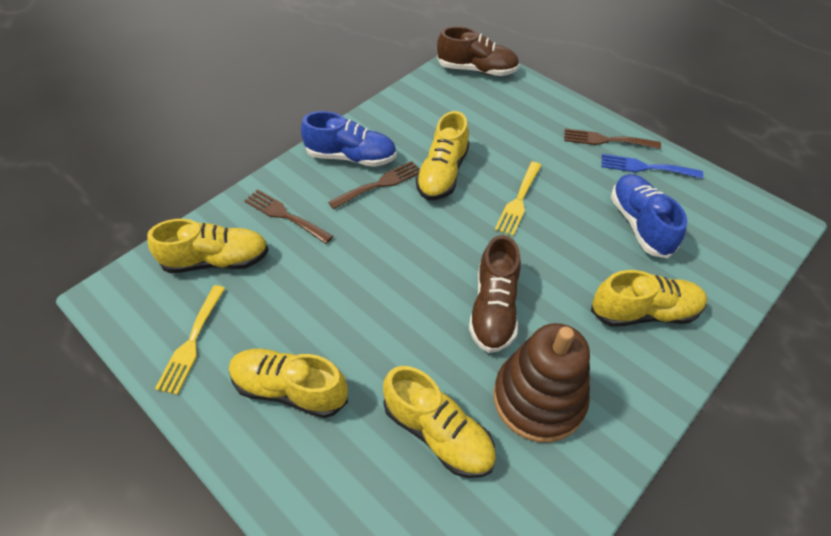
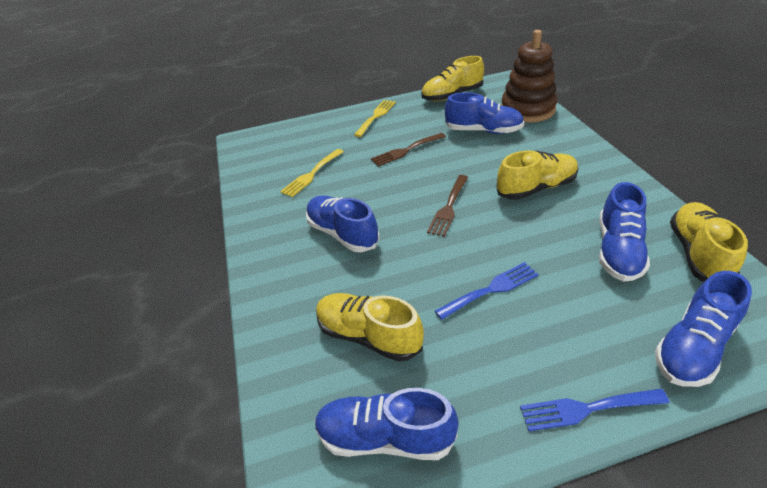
blue fork: 1 -> 2
blue shoe: 2 -> 5
brown fork: 3 -> 2
brown shoe: 2 -> 0
yellow shoe: 5 -> 4

